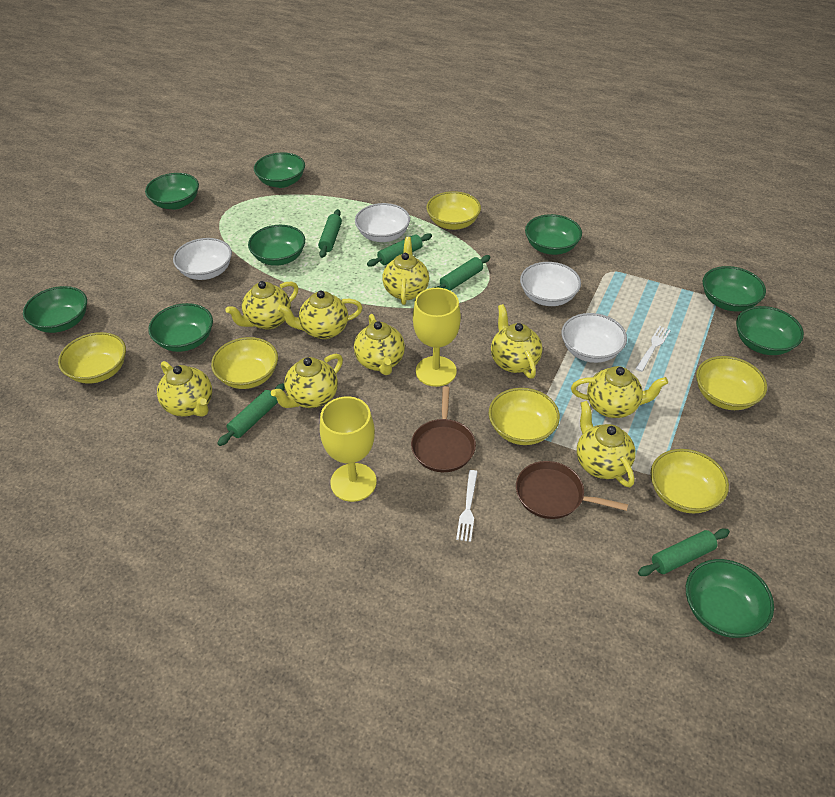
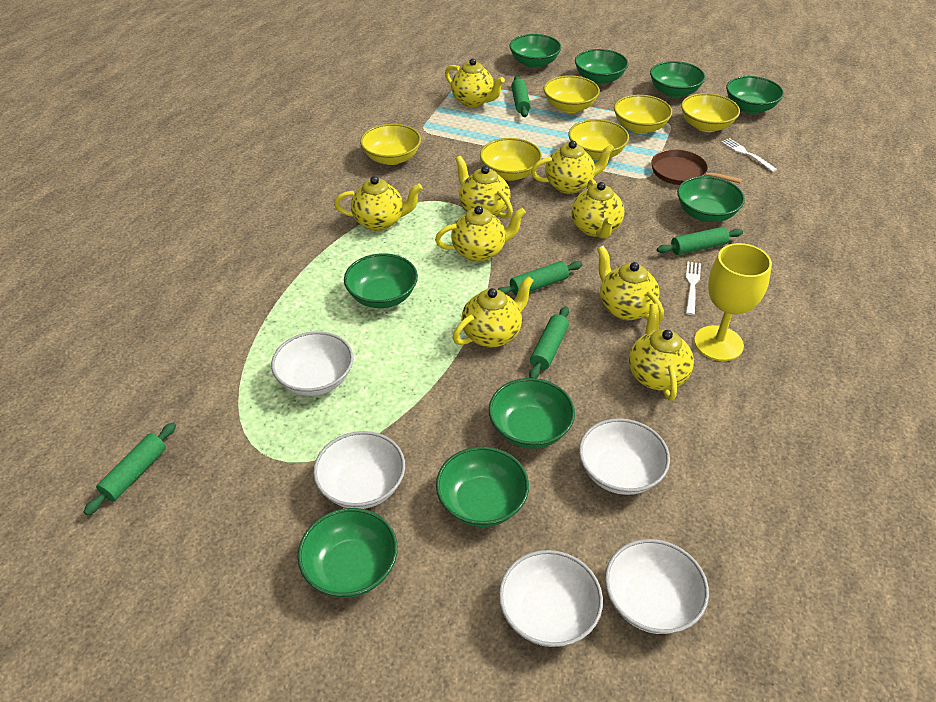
brown pan: 2 -> 1
white bowl: 4 -> 5
yellow goblet: 2 -> 1

